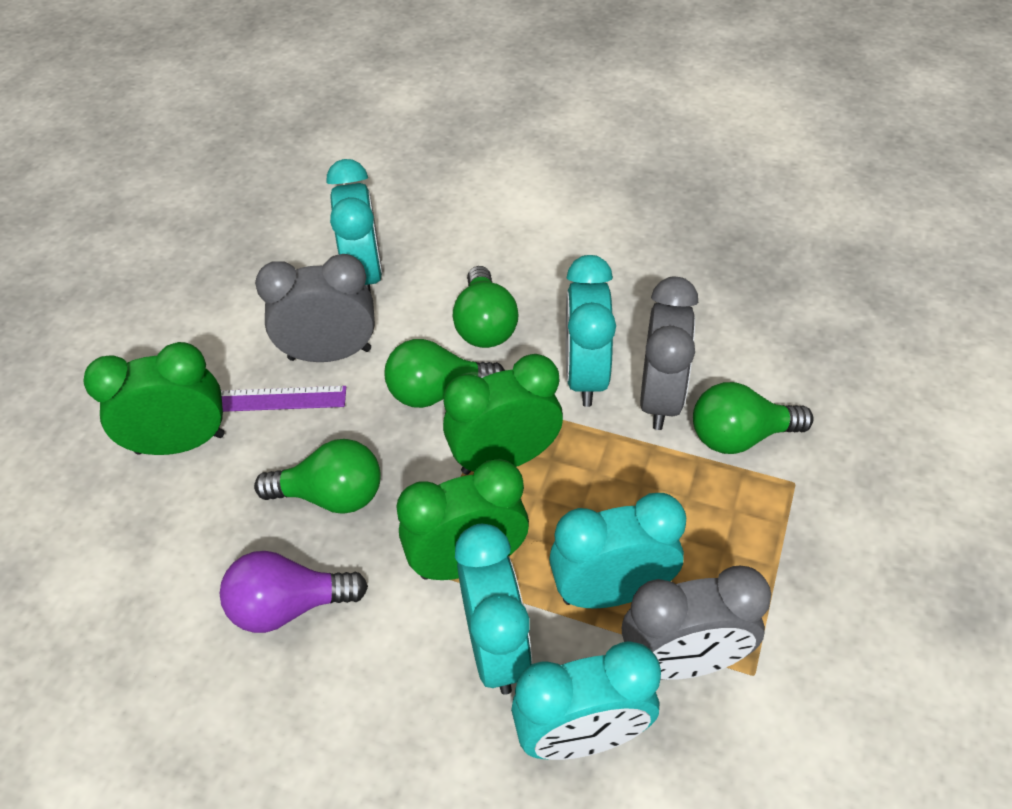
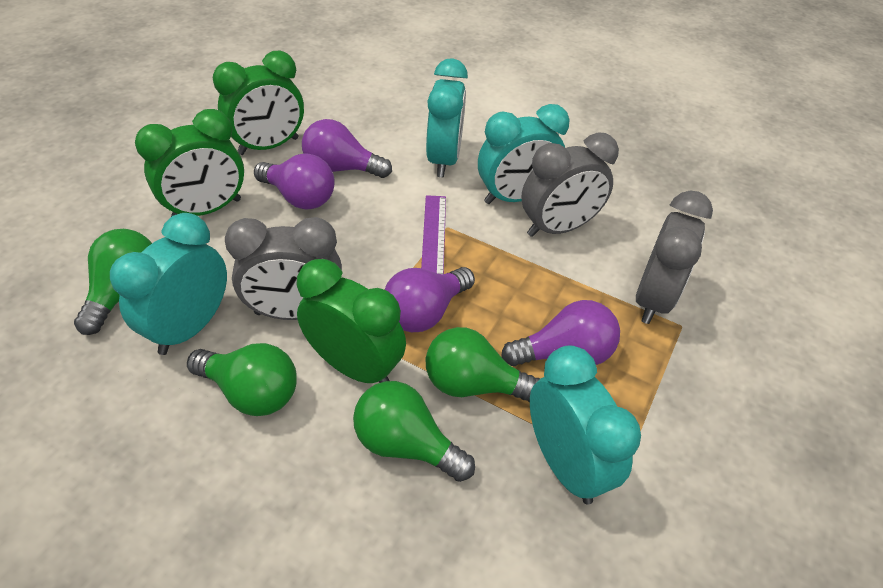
purple light bulb: 1 -> 4
turquoise clock: 5 -> 4

